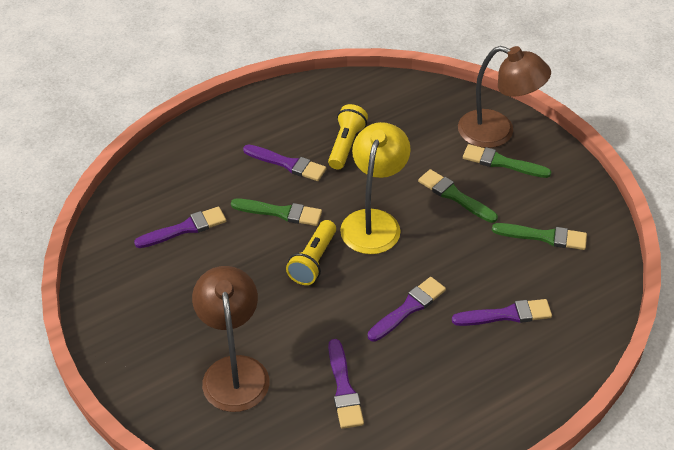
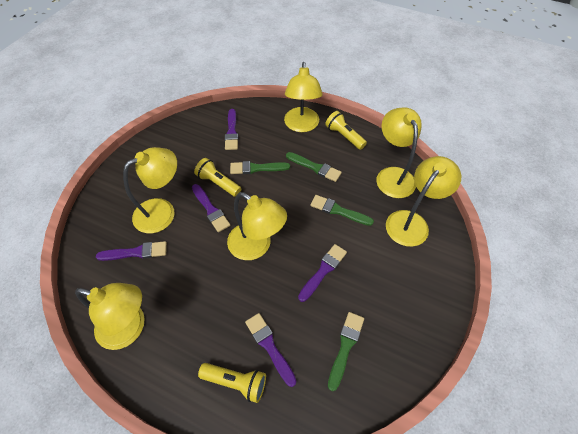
brown lamp: 2 -> 0
yellow flashlight: 2 -> 3
yellow lamp: 1 -> 6

